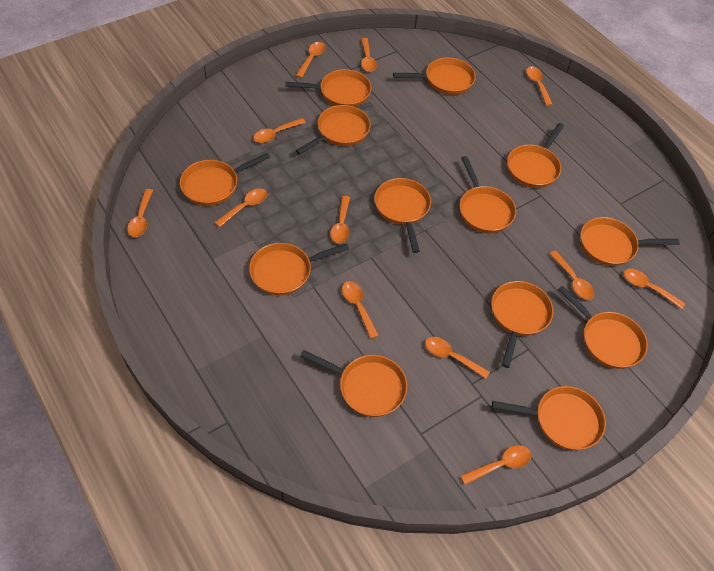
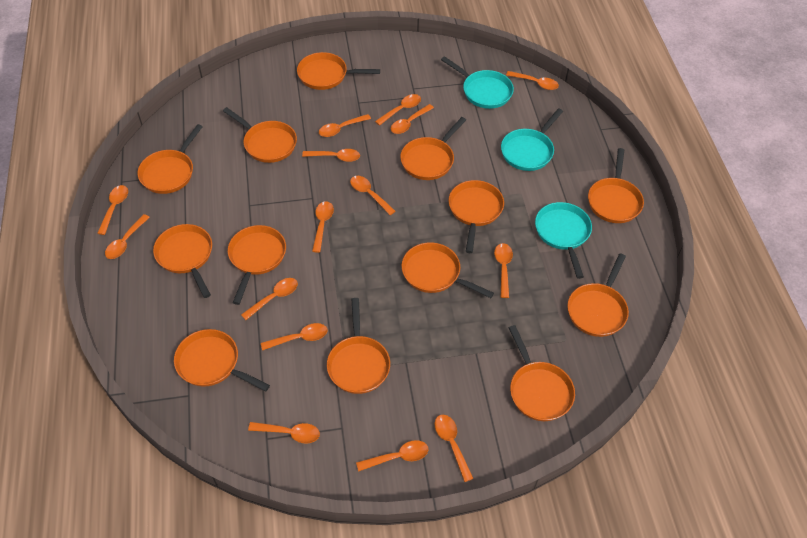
orange spoon: 12 -> 15
turquoise pan: 0 -> 3

